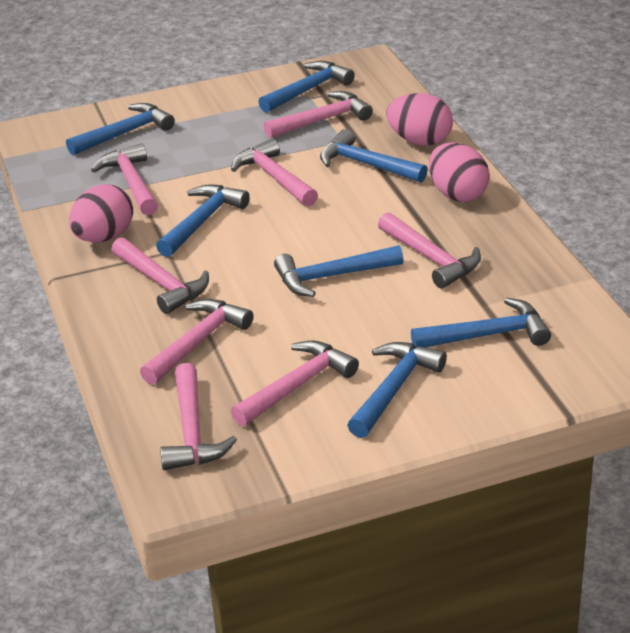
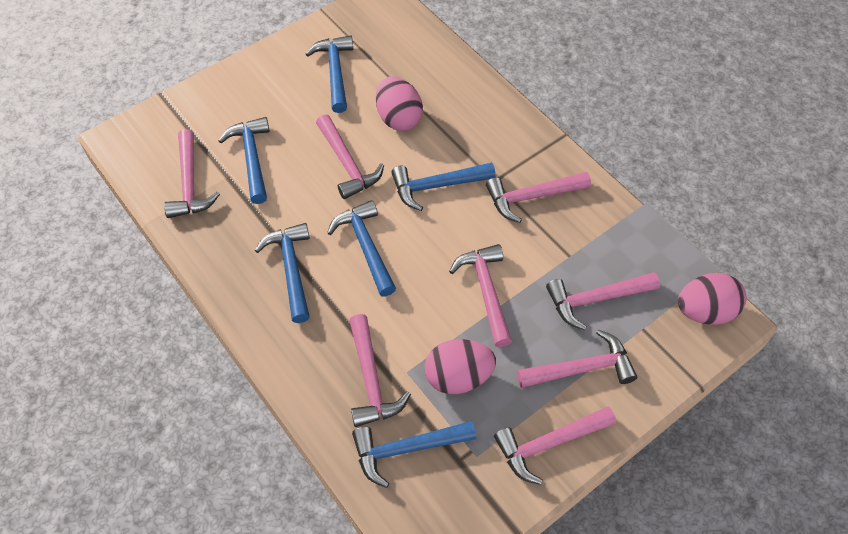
blue hammer: 7 -> 6

